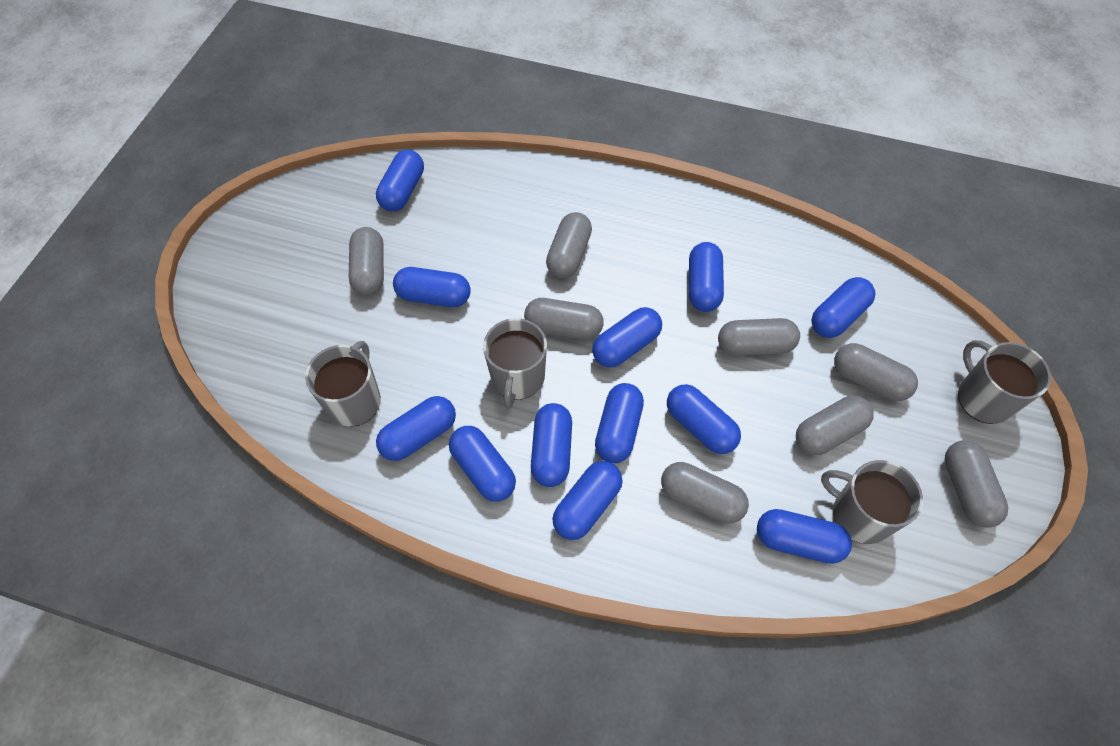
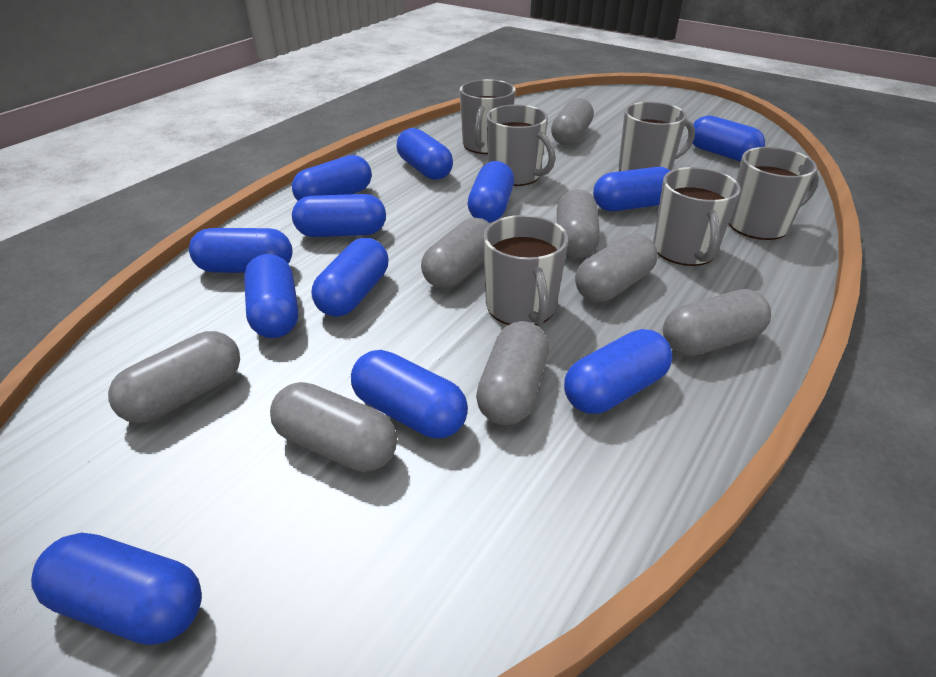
grey mug: 4 -> 6

